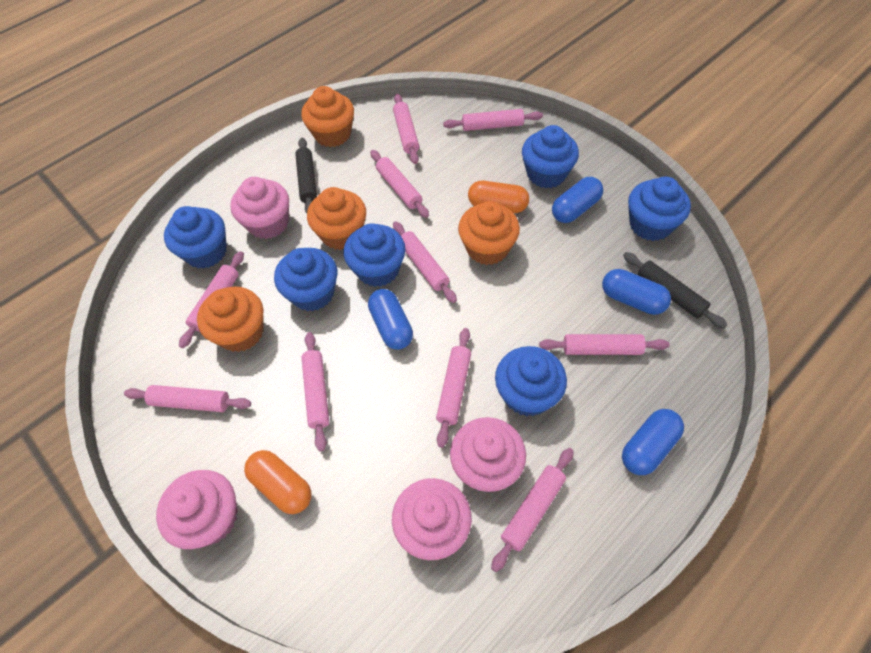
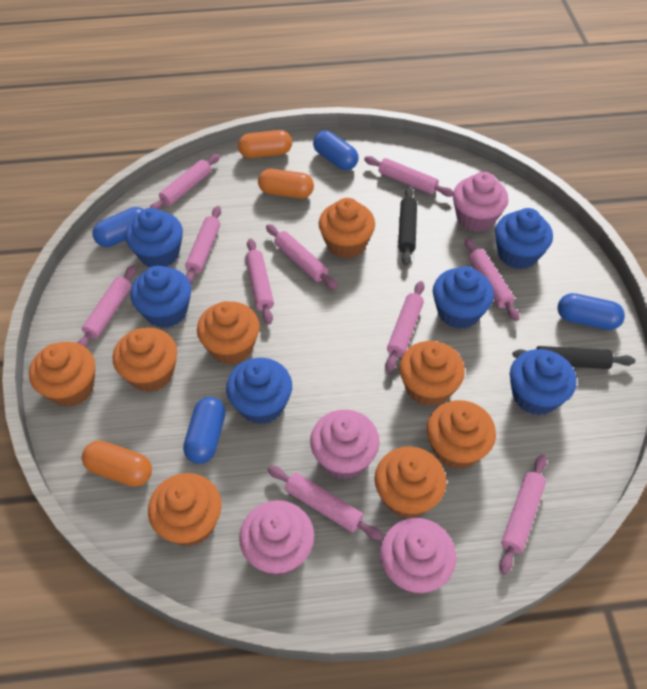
orange capsule: 2 -> 3
orange cupcake: 4 -> 8

